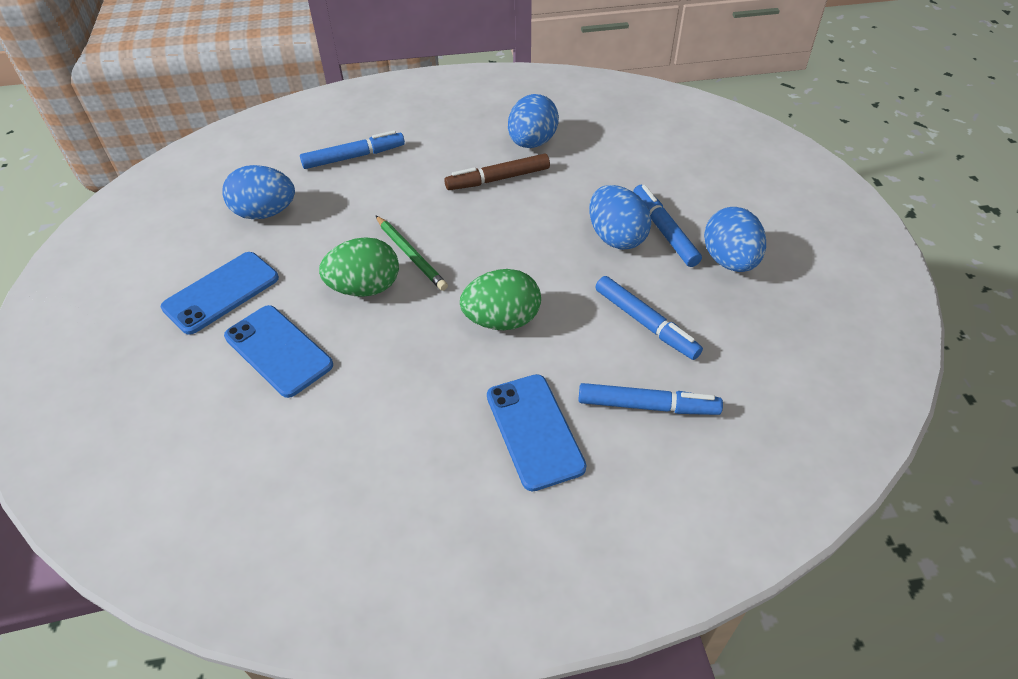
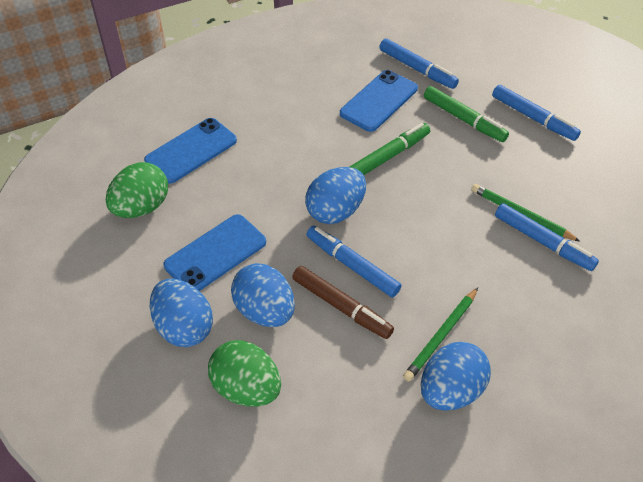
green marker: 0 -> 2
green pencil: 1 -> 2

